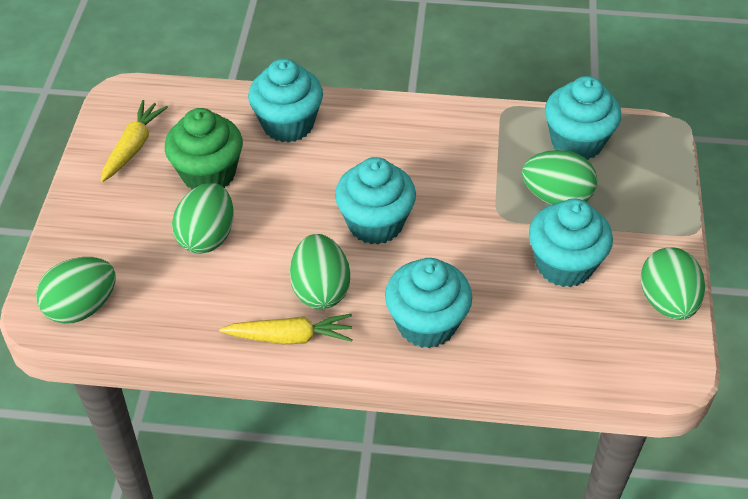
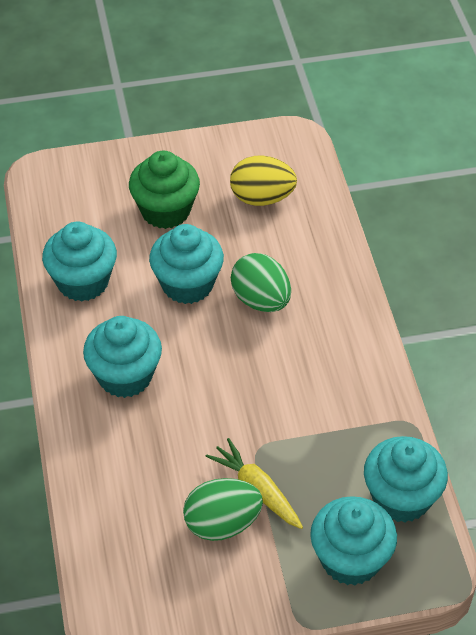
green egg: 5 -> 2
yellow carrot: 2 -> 1
yellow egg: 0 -> 1

